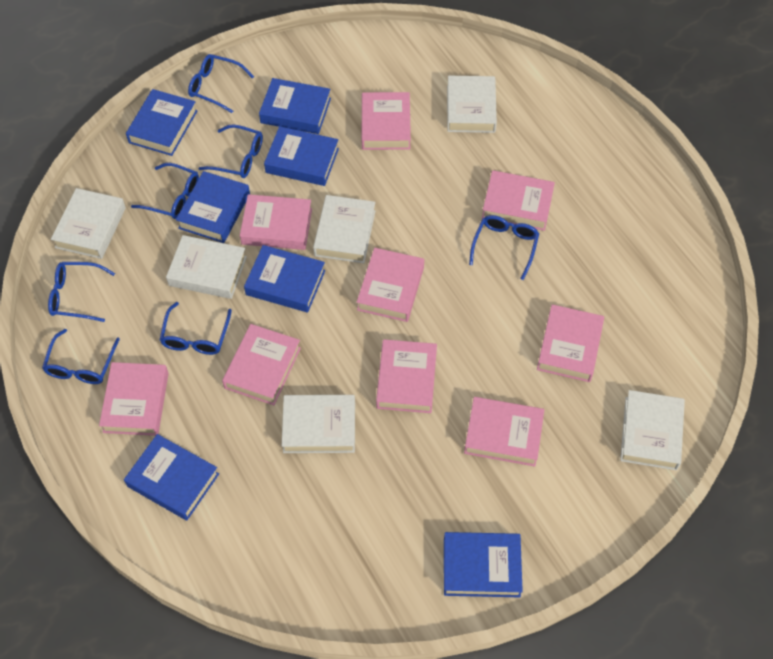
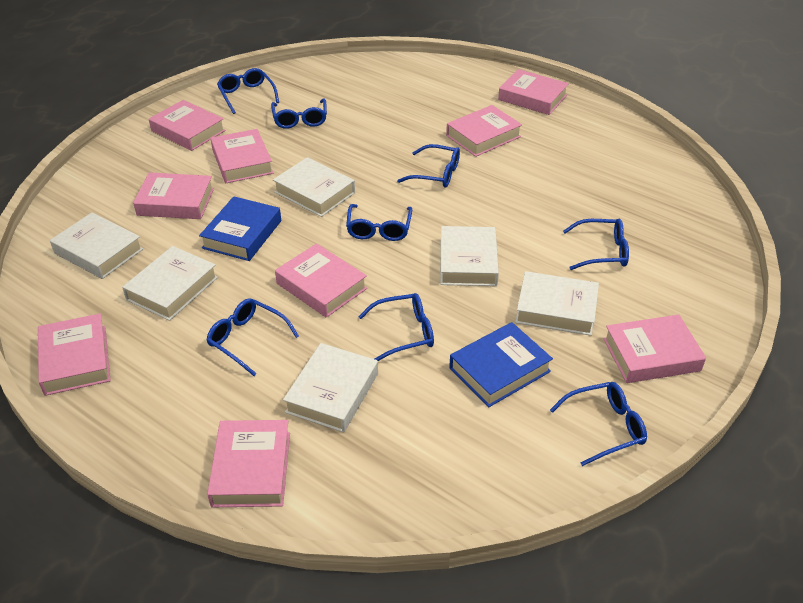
blue book: 7 -> 2
blue glasses: 7 -> 8

